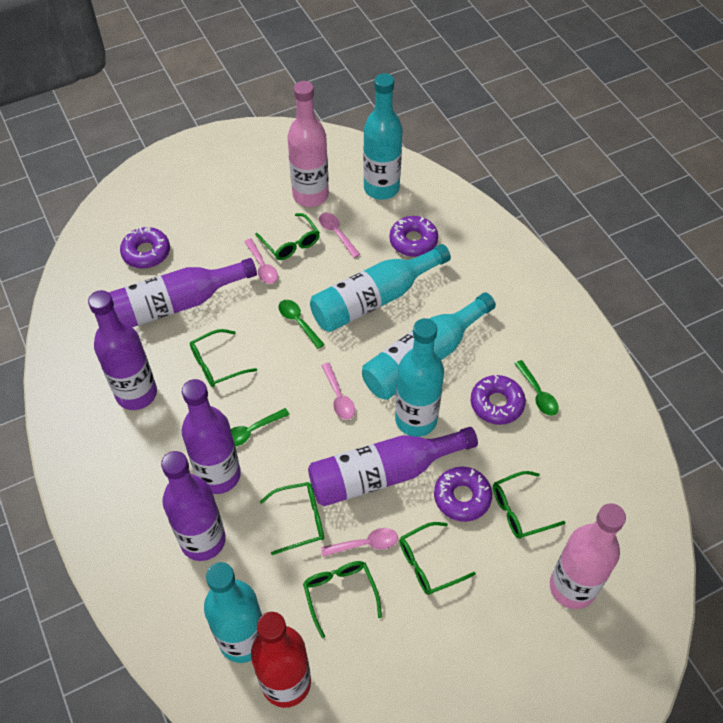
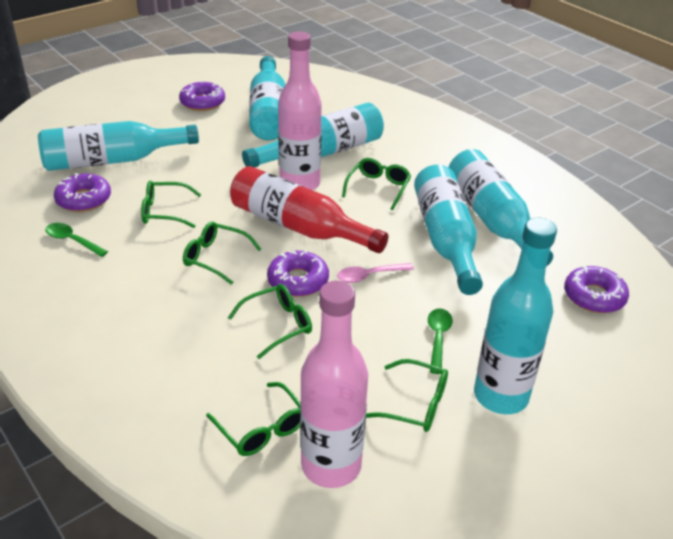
green spoon: 3 -> 2
pink spoon: 4 -> 1
purple bottle: 5 -> 0
turquoise bottle: 5 -> 6

